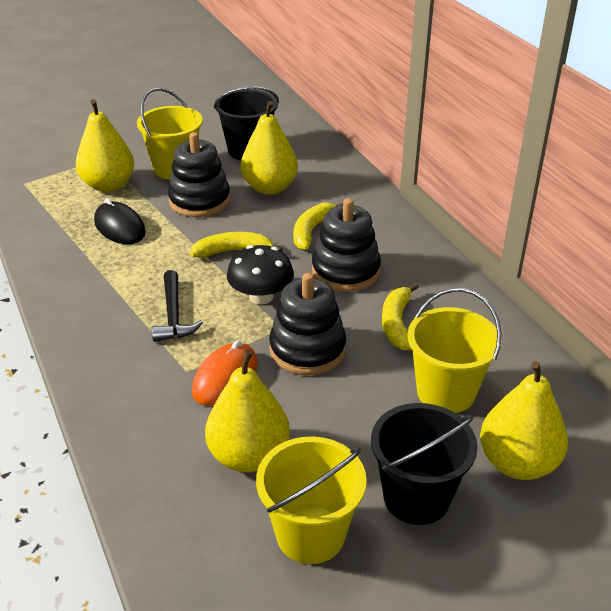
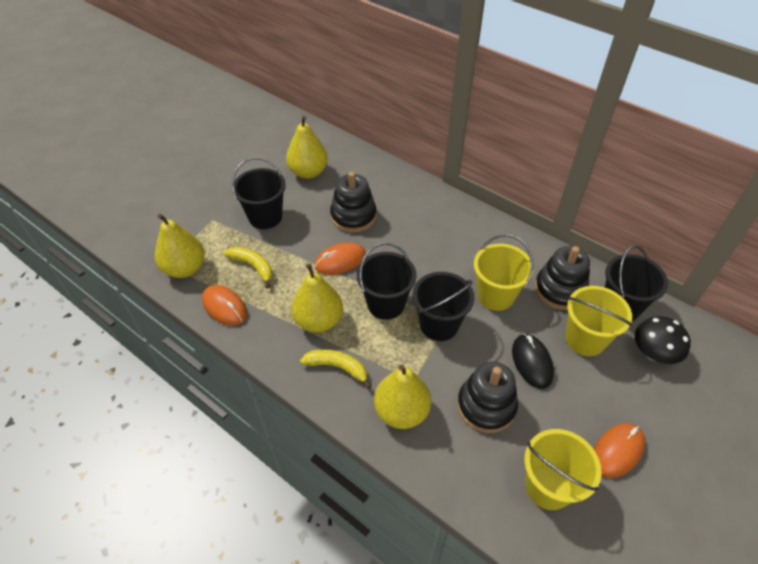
black bucket: 2 -> 4
black hammer: 1 -> 0
orange mouse: 1 -> 3
yellow banana: 3 -> 2

